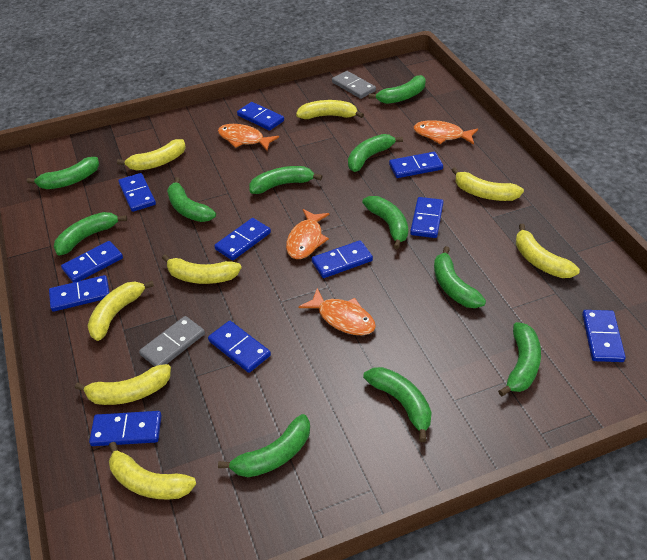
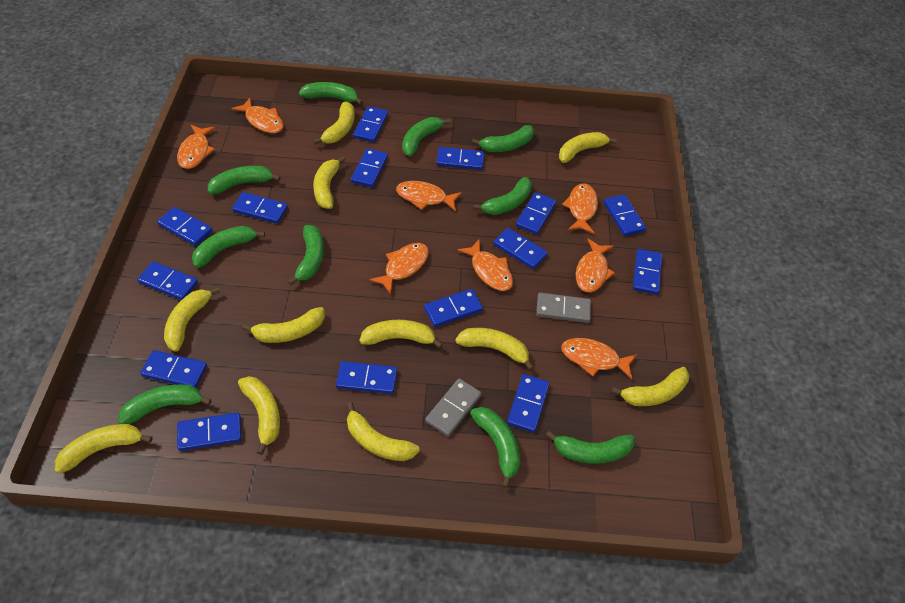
blue domino: 11 -> 15
green banana: 11 -> 10
orange fish: 4 -> 8
yellow banana: 8 -> 11

